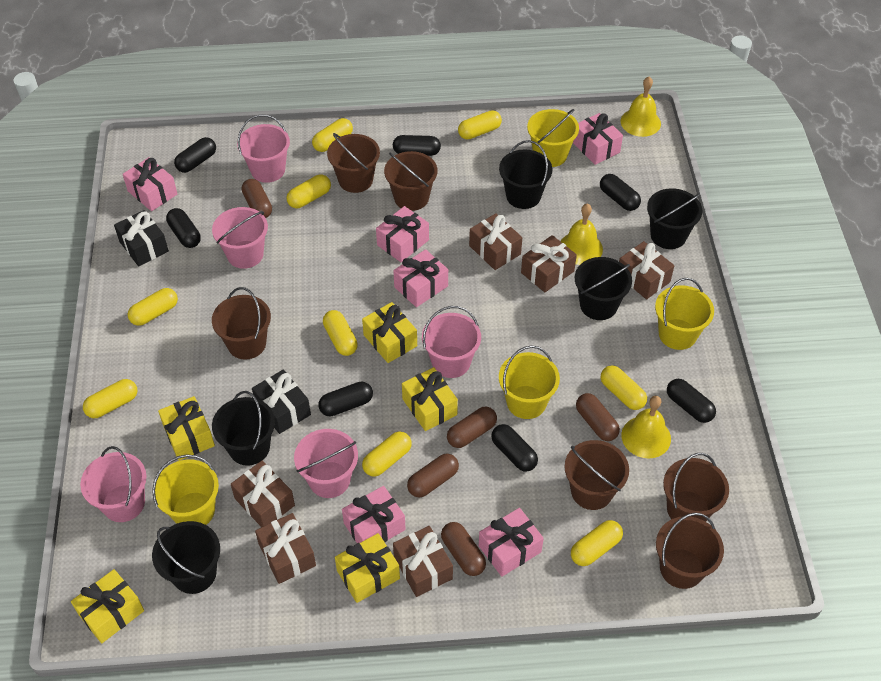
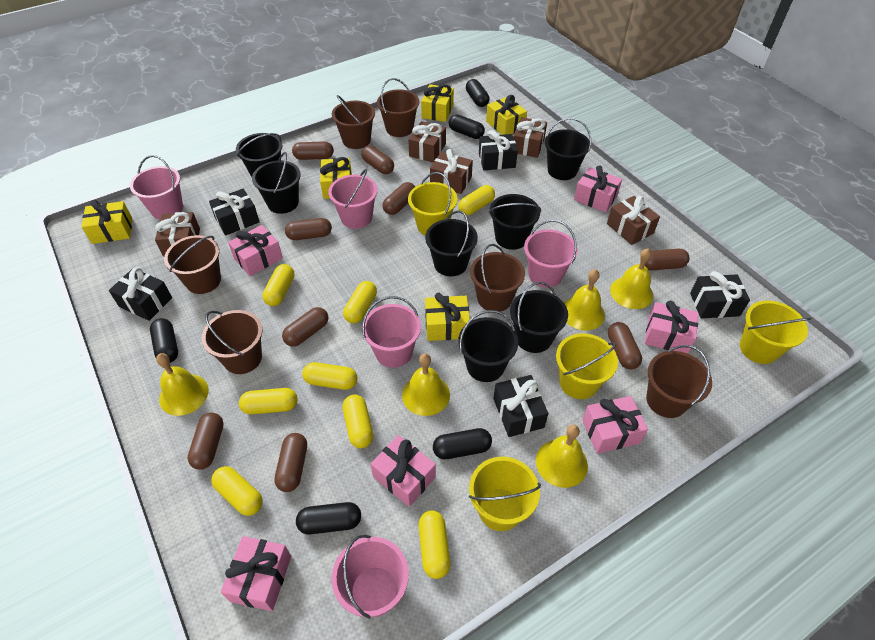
black bucket: 5 -> 7
black capsule: 7 -> 5
black gift: 2 -> 5
brown capsule: 5 -> 9
brown gift: 6 -> 5
yellow bell: 3 -> 5
yellow capsule: 9 -> 8

